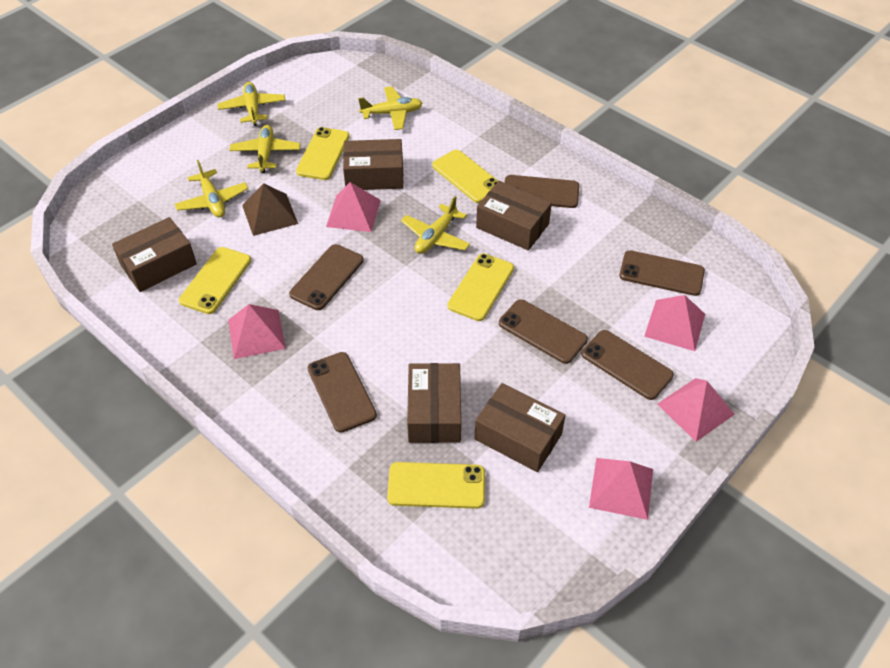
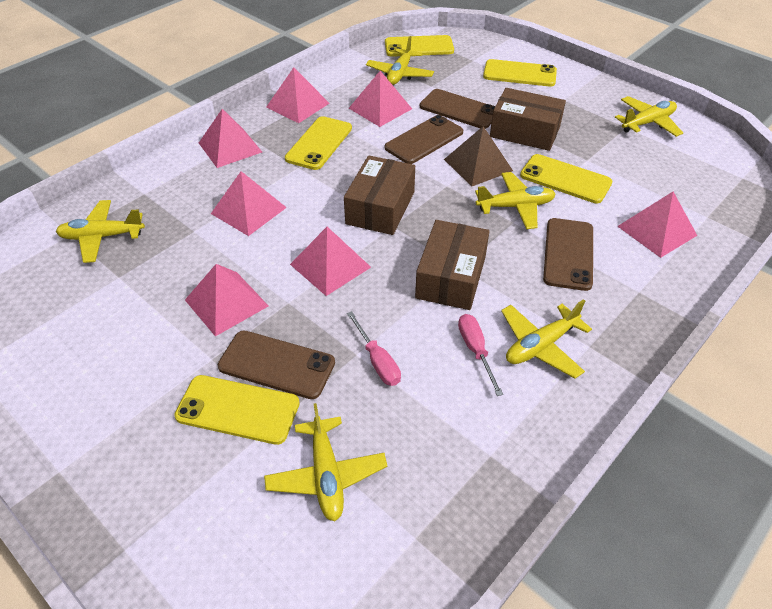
brown box: 5 -> 3
brown phone: 6 -> 4
pink pyramid: 5 -> 7
pink screwdriver: 0 -> 2
yellow plane: 5 -> 6

